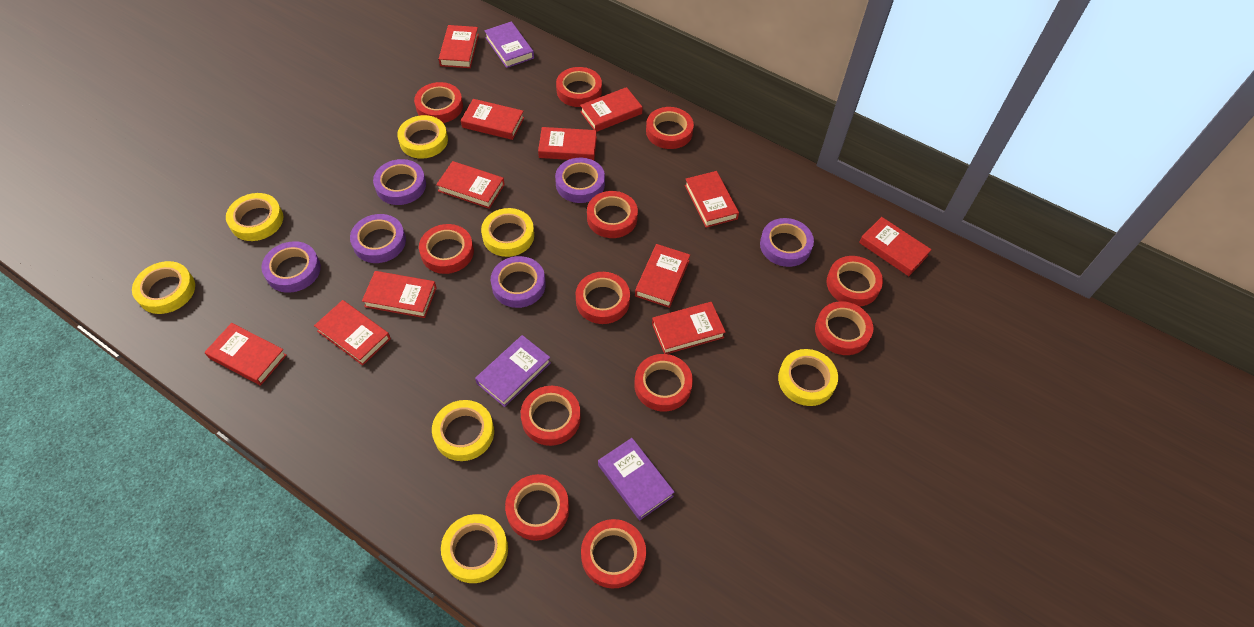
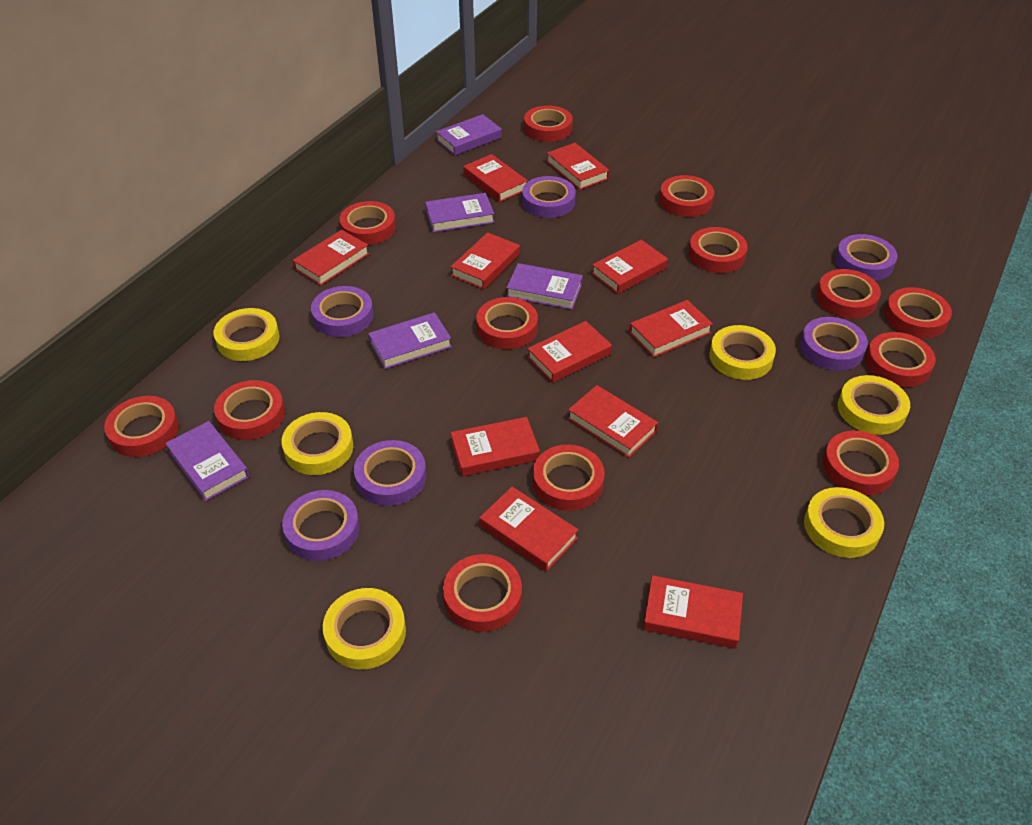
purple book: 3 -> 5
red book: 12 -> 11
red tape: 12 -> 13
yellow tape: 7 -> 6

